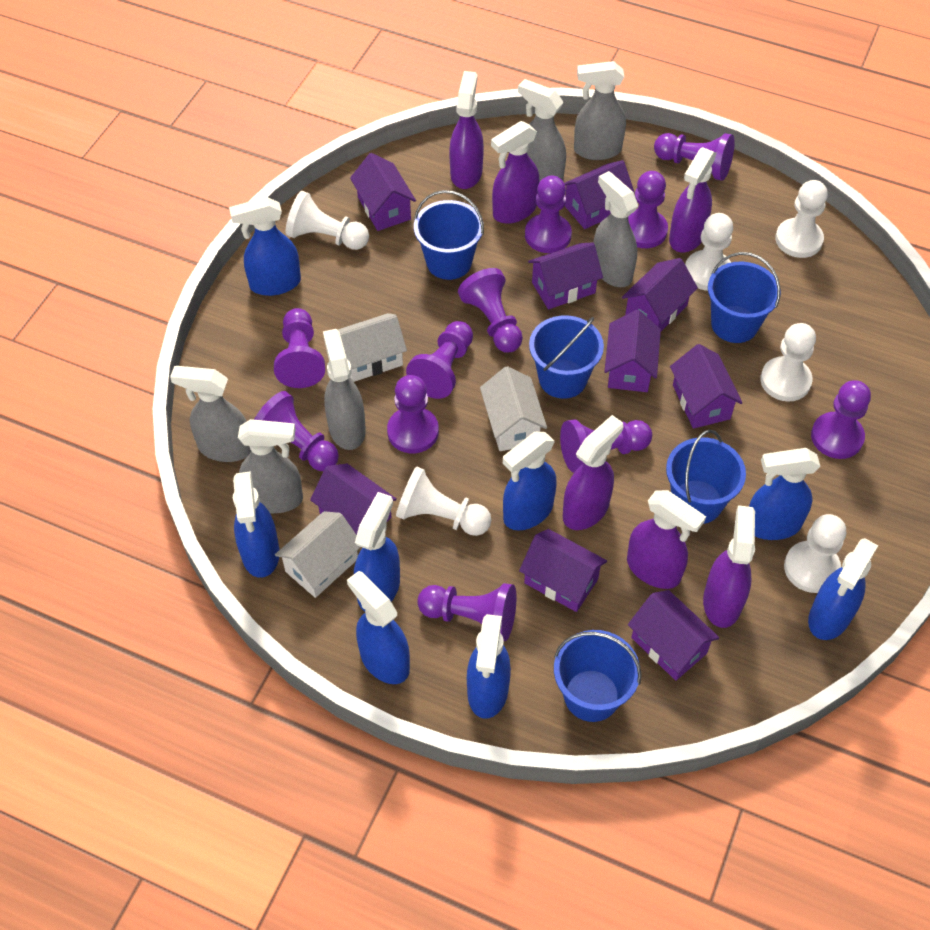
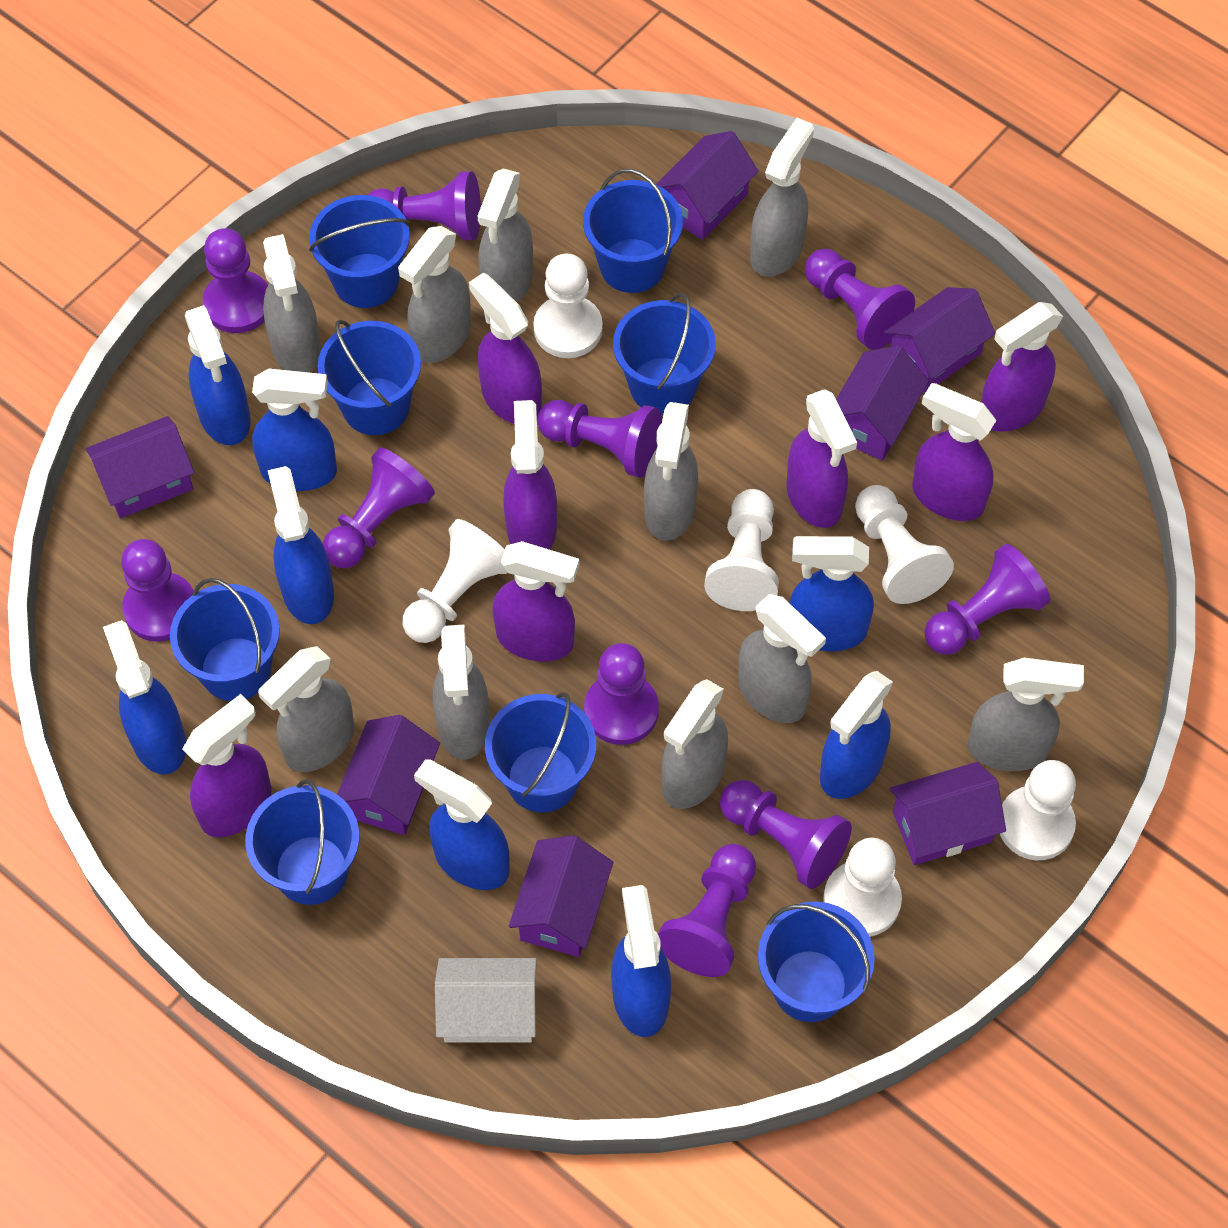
blue bucket: 5 -> 8
grey spray bottle: 6 -> 10
purple house: 9 -> 7
purple pawn: 11 -> 10
purple spray bottle: 6 -> 7
white house: 3 -> 1

